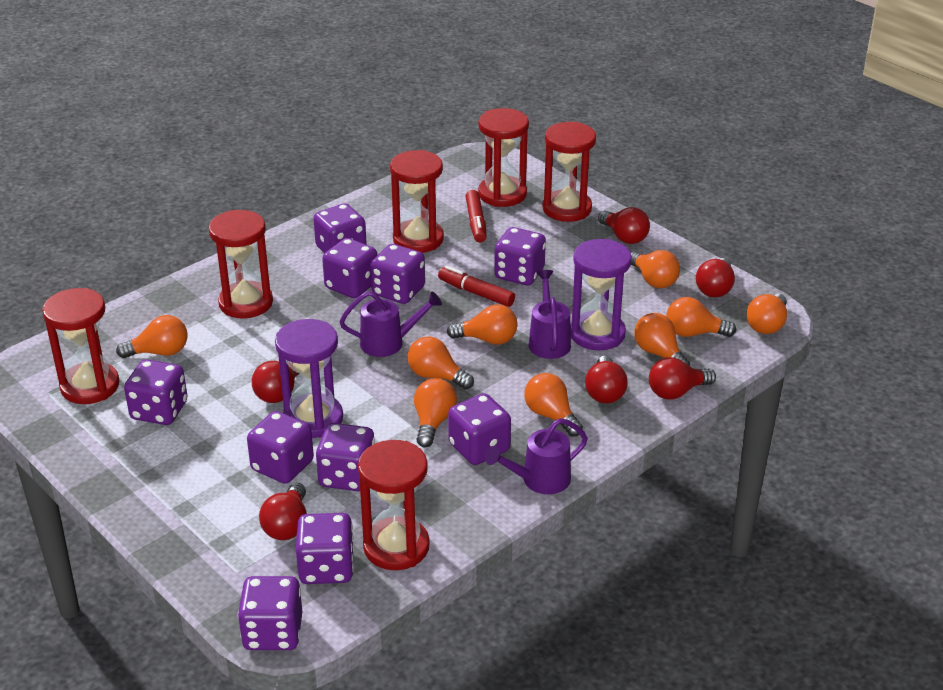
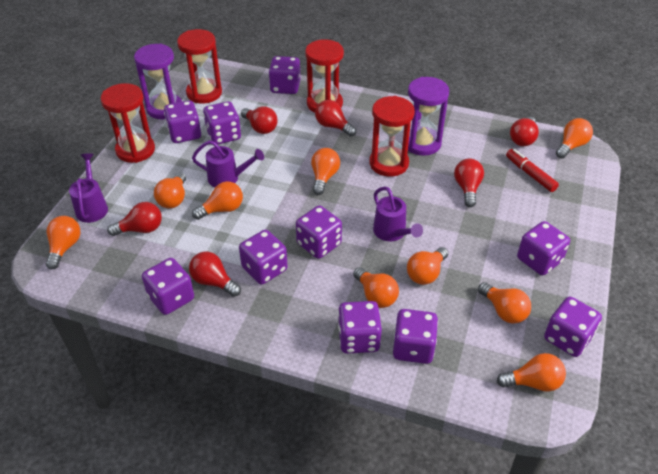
red hourglass: 6 -> 4
red marker: 2 -> 1

